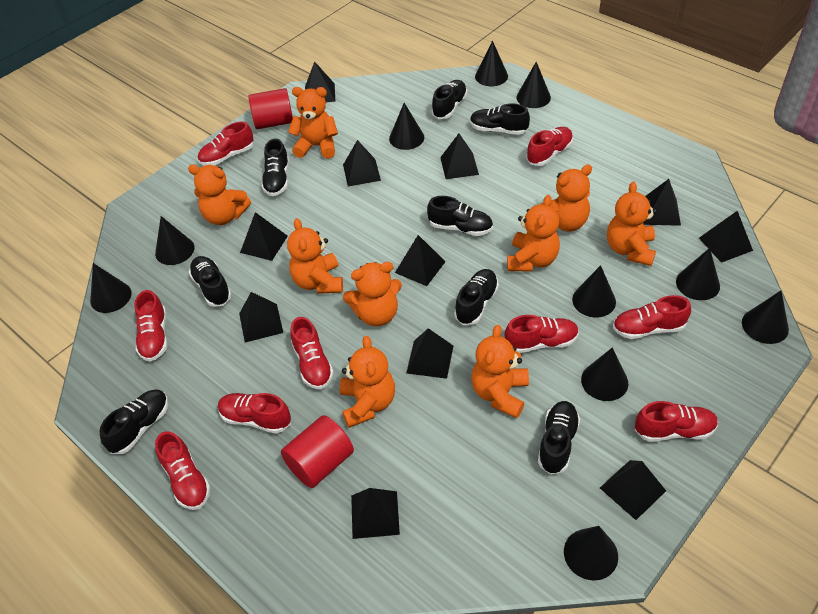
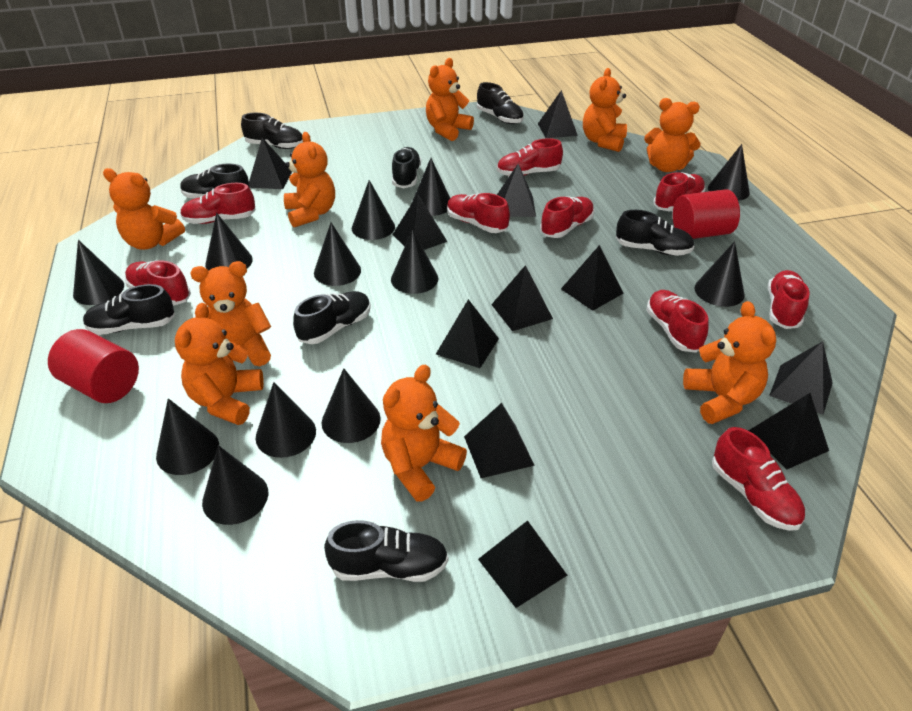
black cone: 10 -> 12

